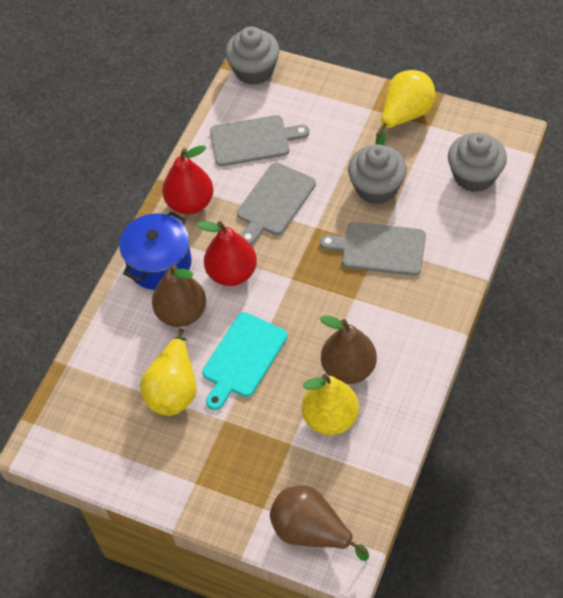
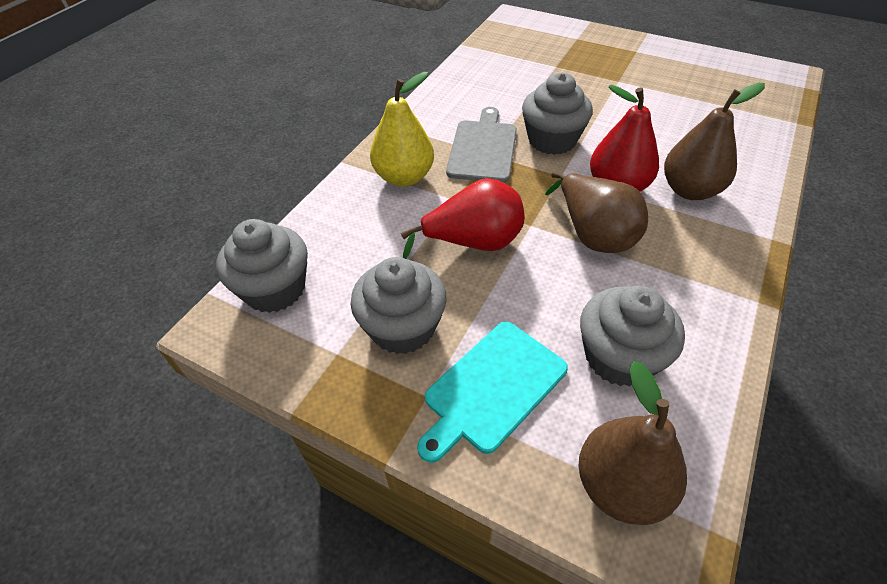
blue pot: 1 -> 0
grey cupcake: 3 -> 4
grey cutting board: 3 -> 1
yellow pear: 3 -> 1

